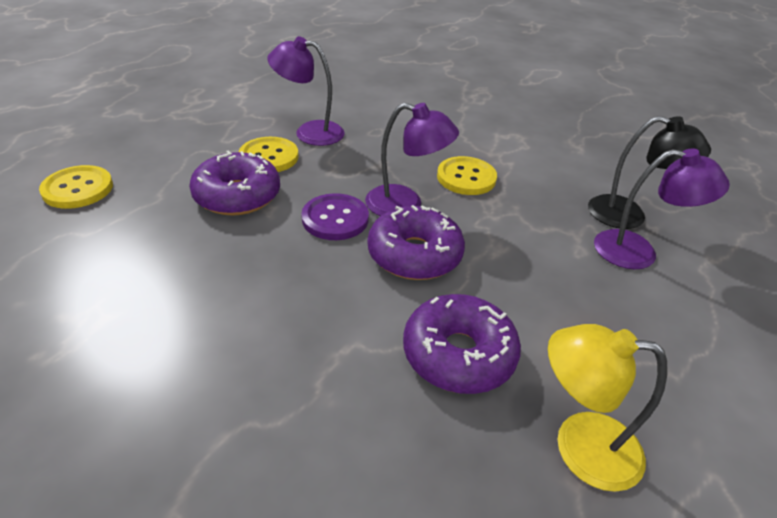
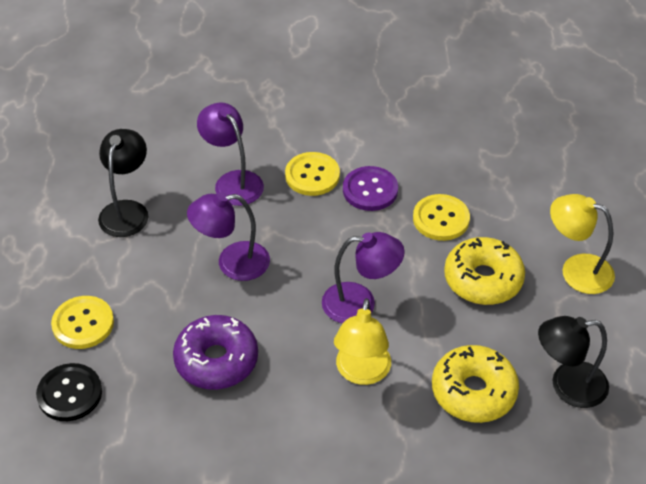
black button: 0 -> 1
black lamp: 1 -> 2
purple donut: 3 -> 1
yellow donut: 0 -> 2
yellow lamp: 1 -> 2

